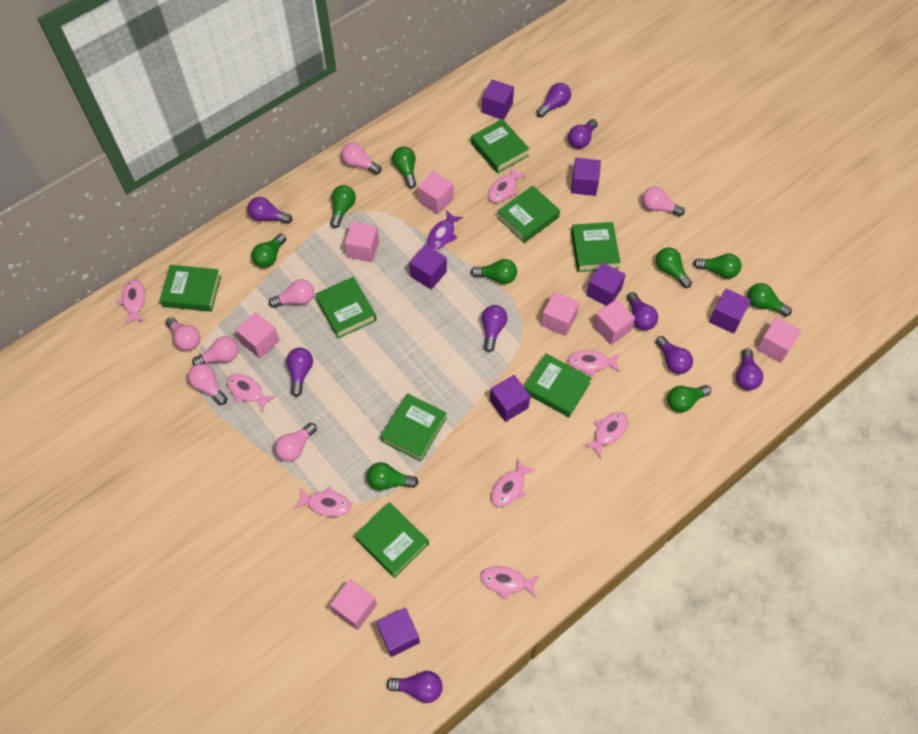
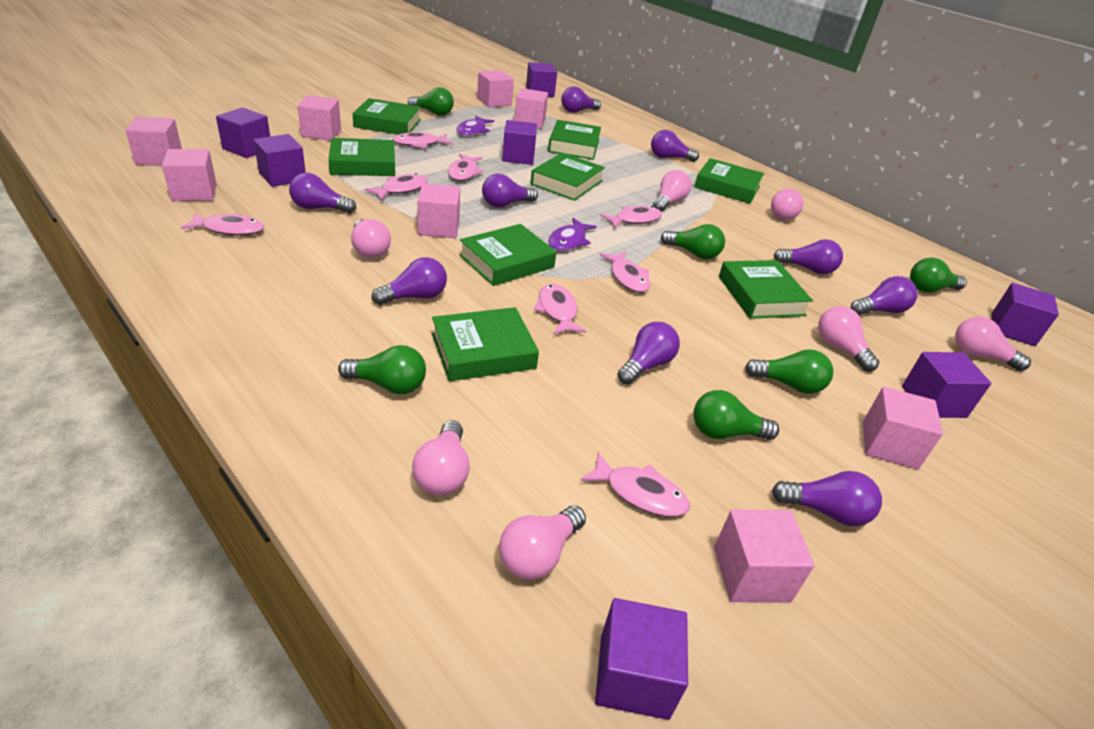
green light bulb: 9 -> 6
pink cube: 7 -> 8
purple fish: 1 -> 2

